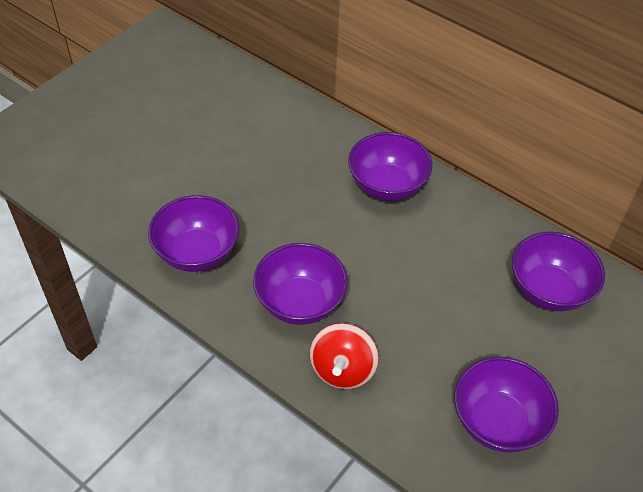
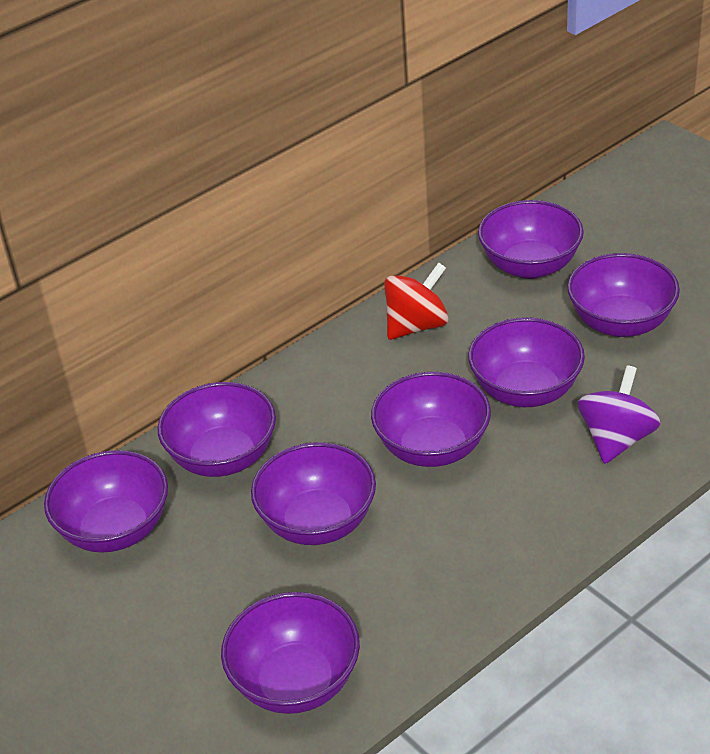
purple bowl: 5 -> 8
purple spinning top: 0 -> 1

